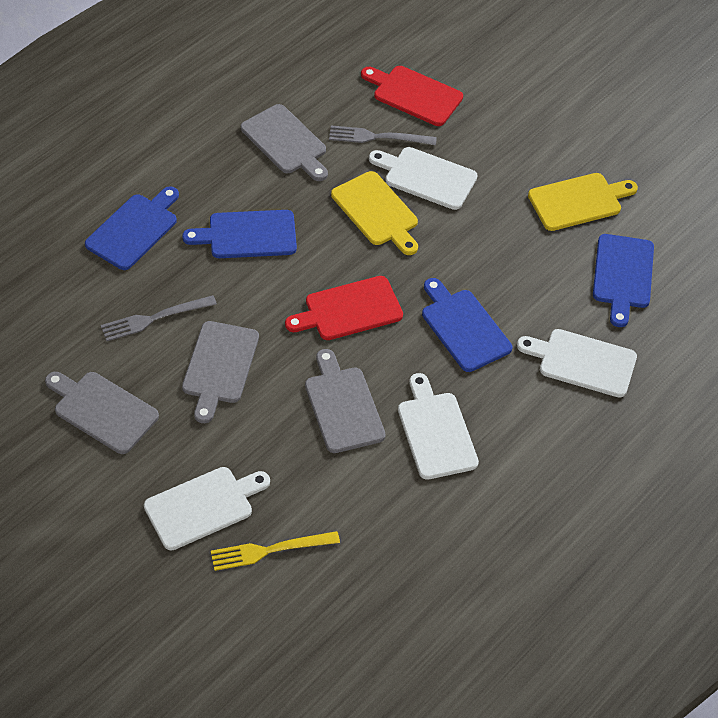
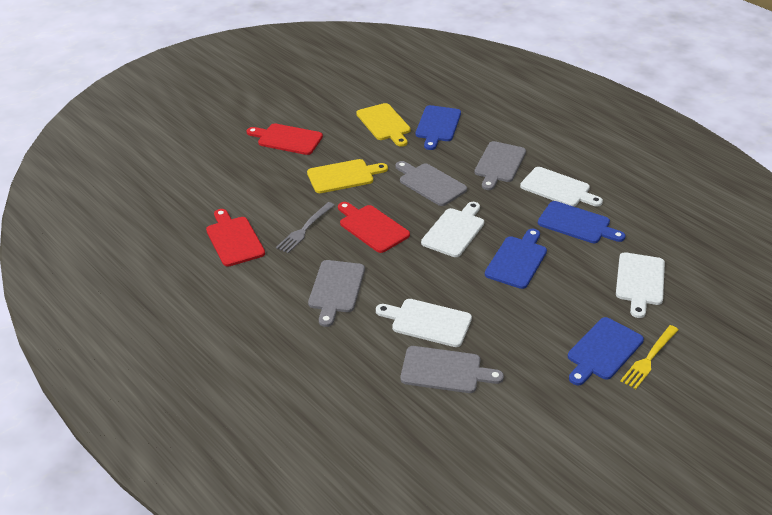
grey fork: 2 -> 1
red cutting board: 2 -> 3

